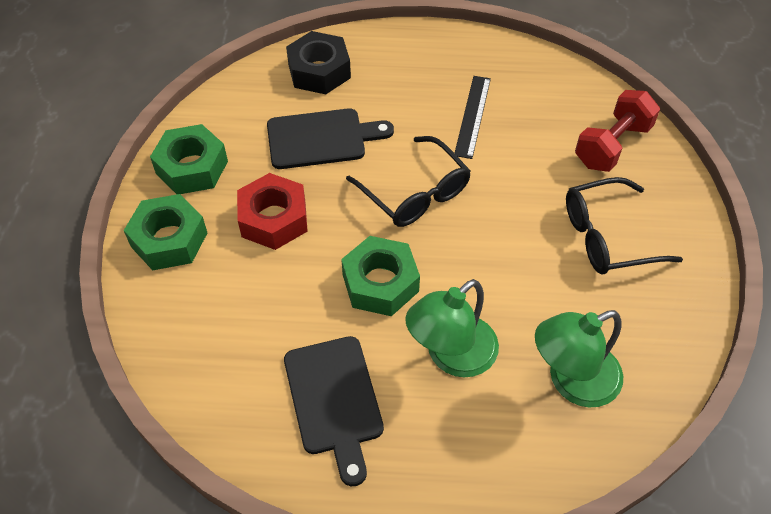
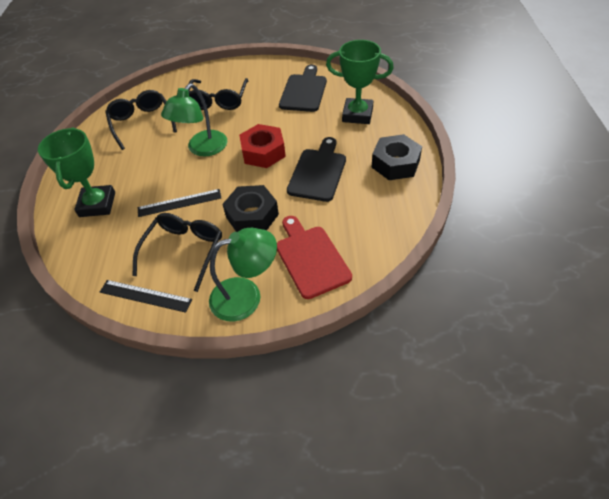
black glasses: 2 -> 3
black nut: 1 -> 2
black ruler: 1 -> 2
green nut: 3 -> 0
green trophy: 0 -> 2
red cutting board: 0 -> 1
red dumbbell: 1 -> 0

